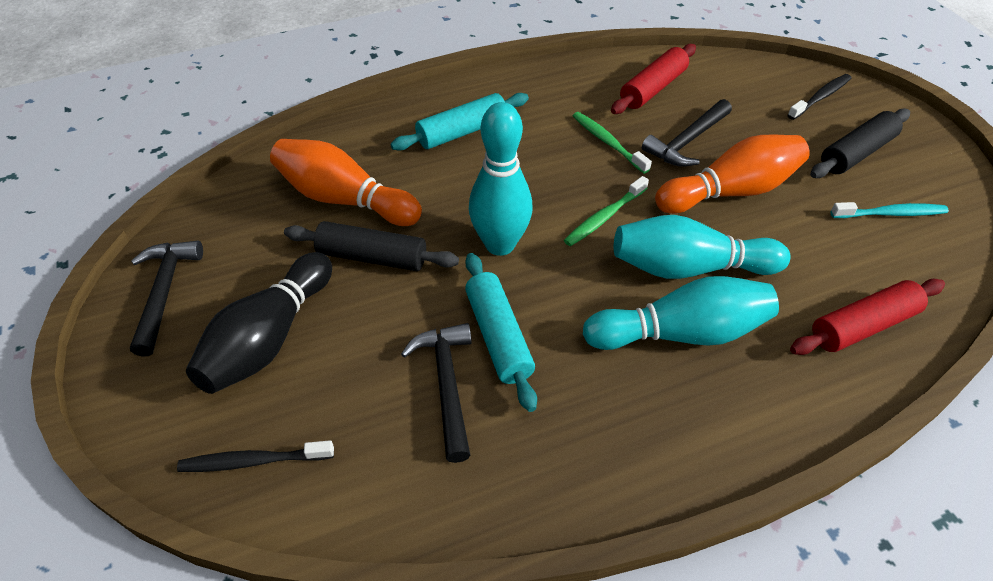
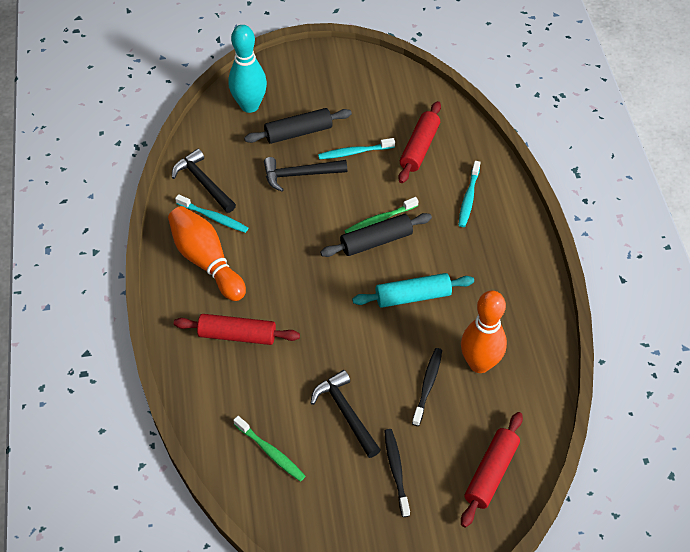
black bowling pin: 1 -> 0
red rolling pin: 2 -> 3
turquoise bowling pin: 3 -> 1
turquoise rolling pin: 2 -> 1
turquoise toothbrush: 1 -> 3

